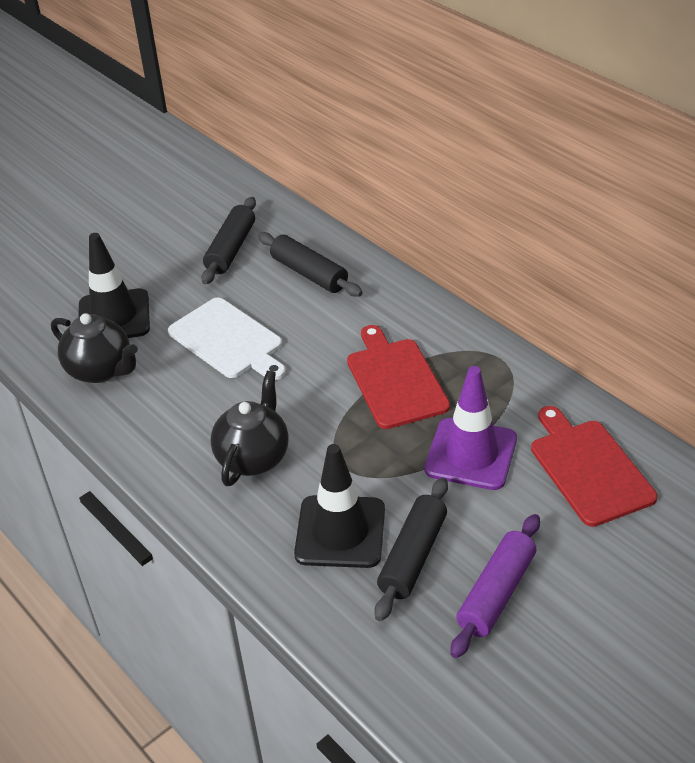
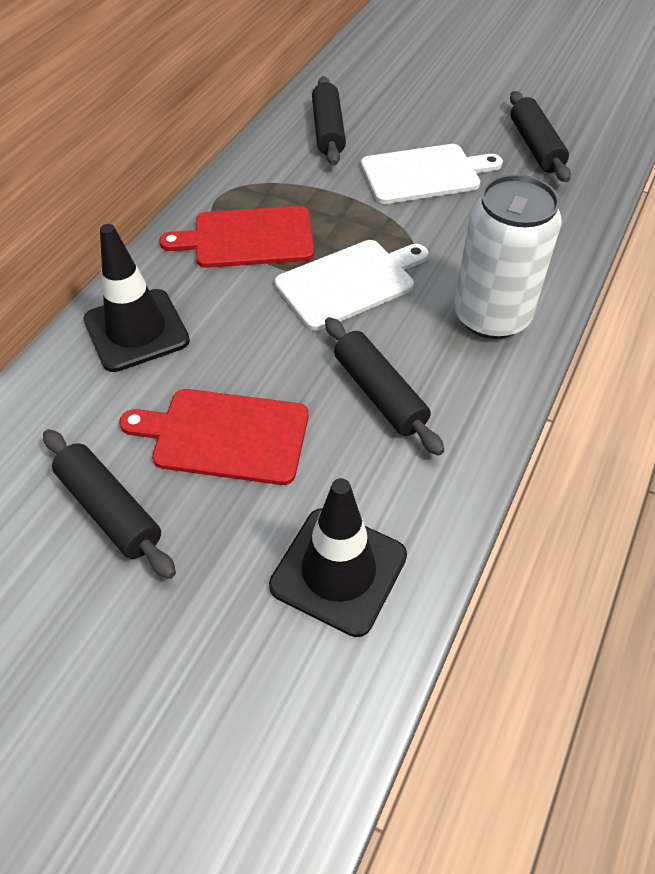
black rolling pin: 3 -> 4
black teapot: 2 -> 0
purple rolling pin: 1 -> 0
purple traffic cone: 1 -> 0
white can: 0 -> 1
white cutting board: 1 -> 2

